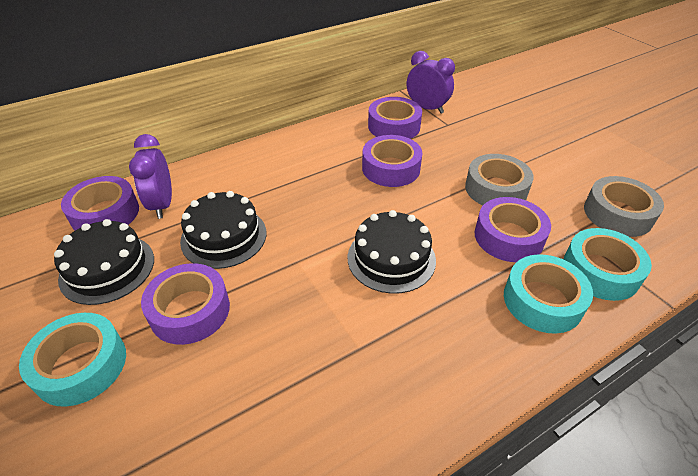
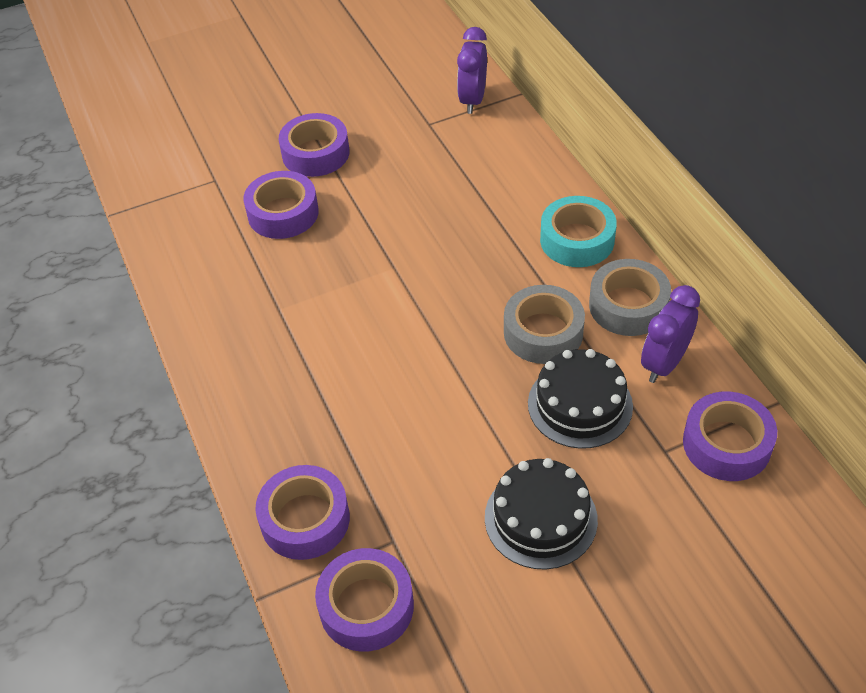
black cake: 3 -> 2
turquoise tape: 3 -> 1

